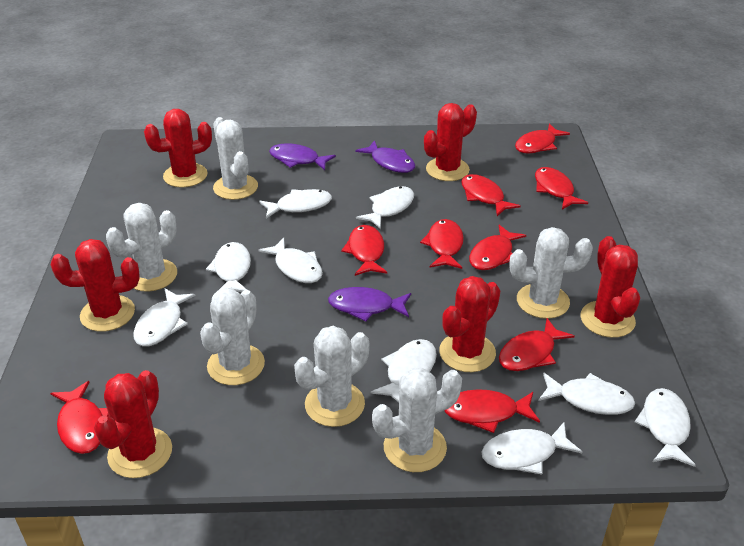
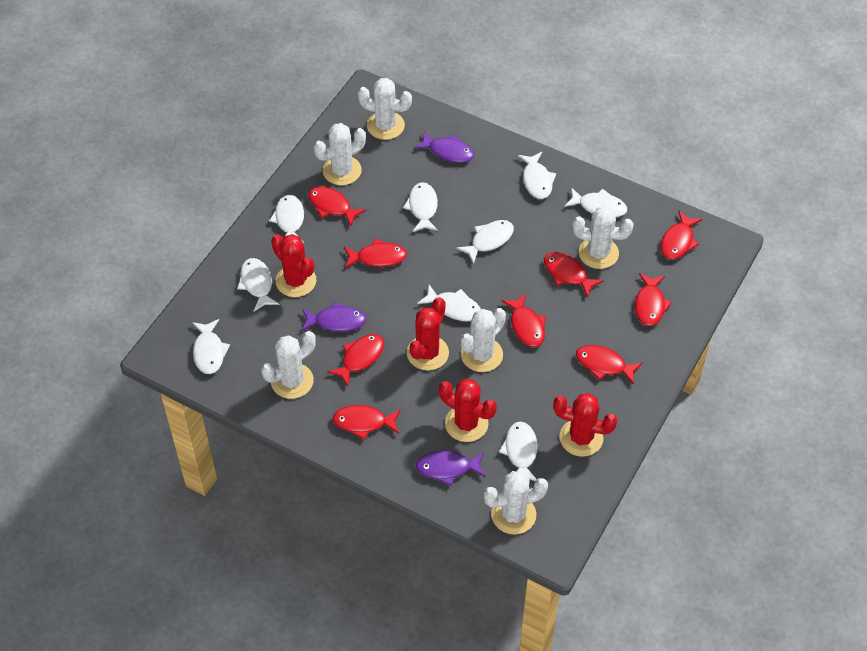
red cactus: 6 -> 4

